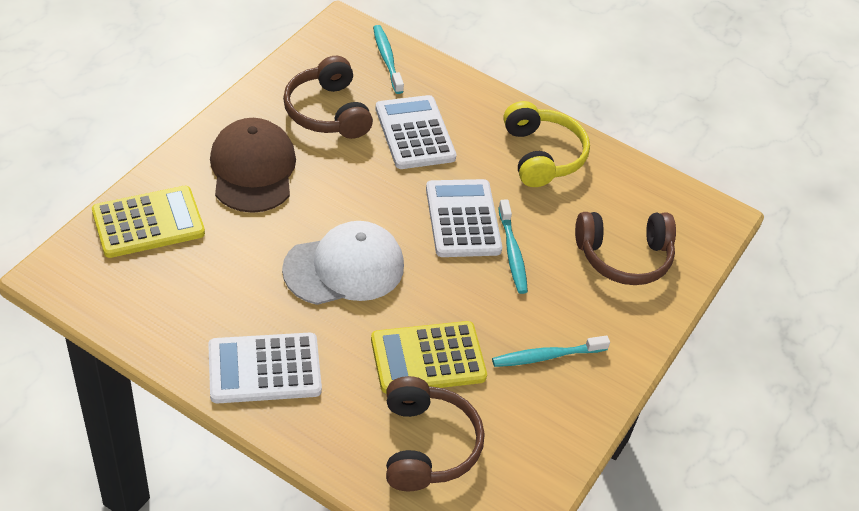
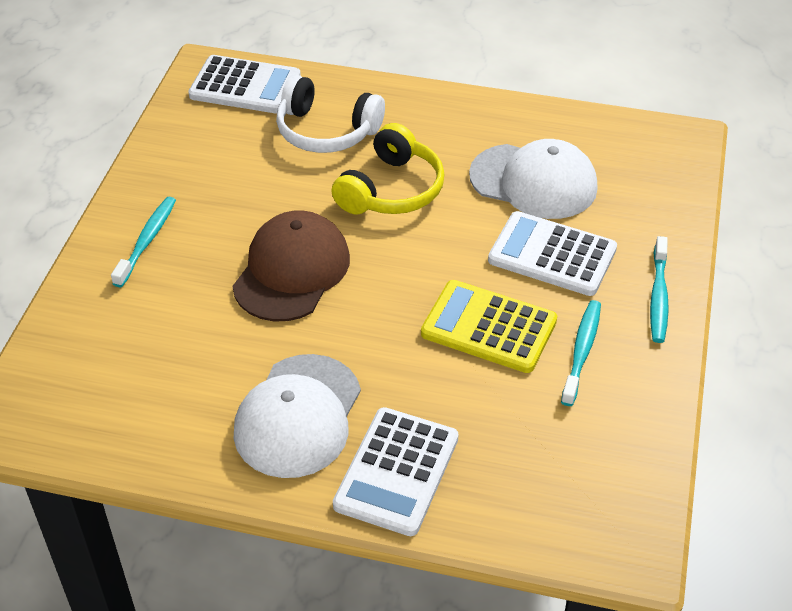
brown headphones: 3 -> 0
white cap: 1 -> 2
white headphones: 0 -> 1
yellow calculator: 2 -> 1

